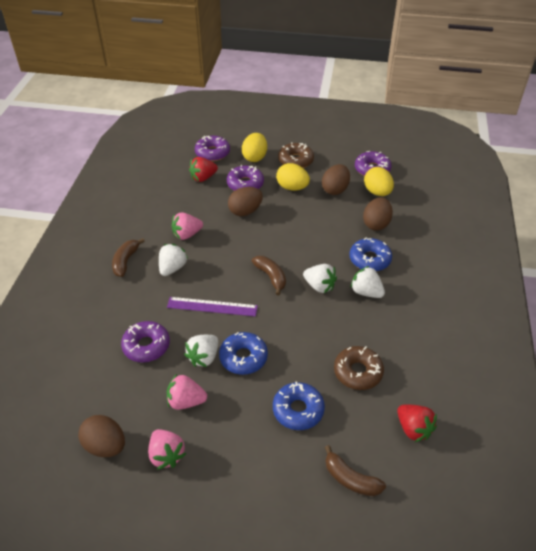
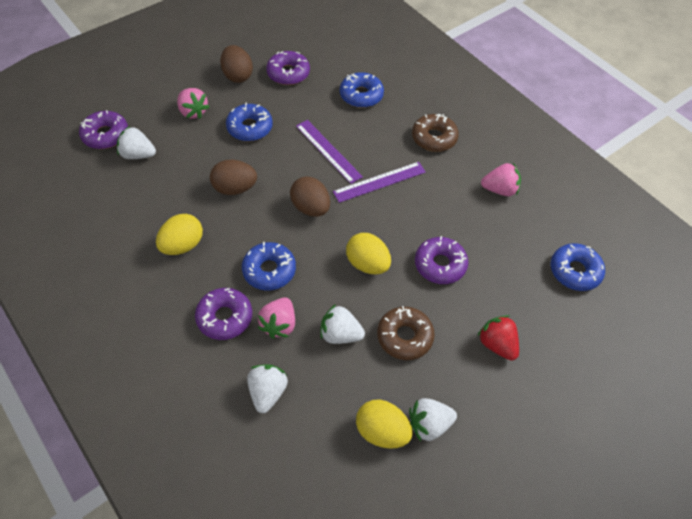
blue donut: 3 -> 4
brown banana: 3 -> 0
brown egg: 4 -> 3
purple ruler: 1 -> 2
red strawberry: 2 -> 1

